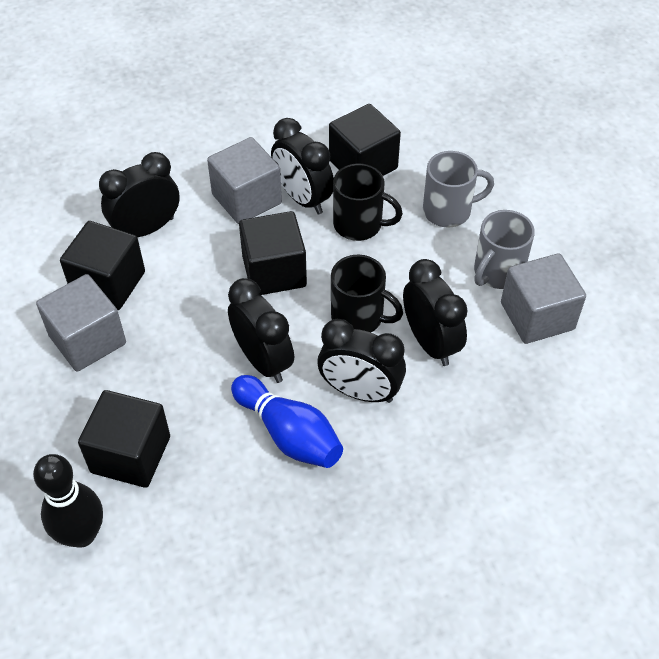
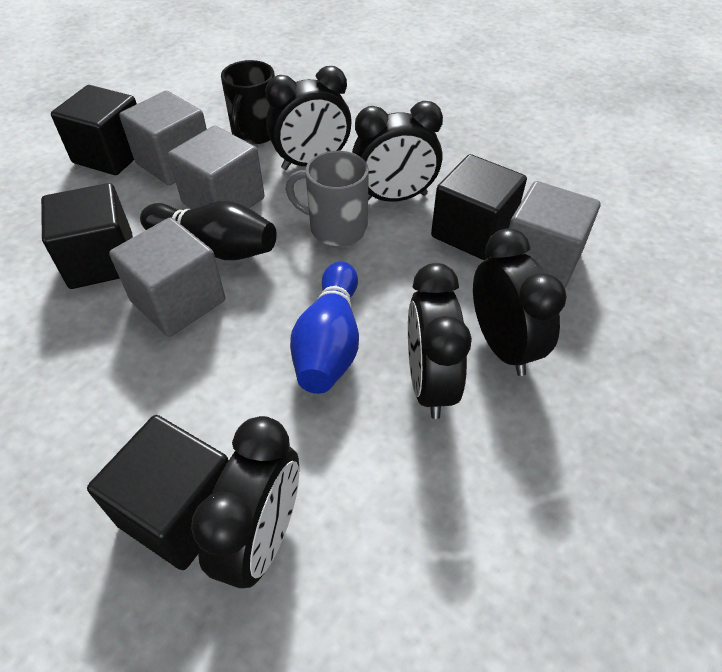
black mug: 2 -> 1
grey cube: 3 -> 4
grey mug: 2 -> 1

